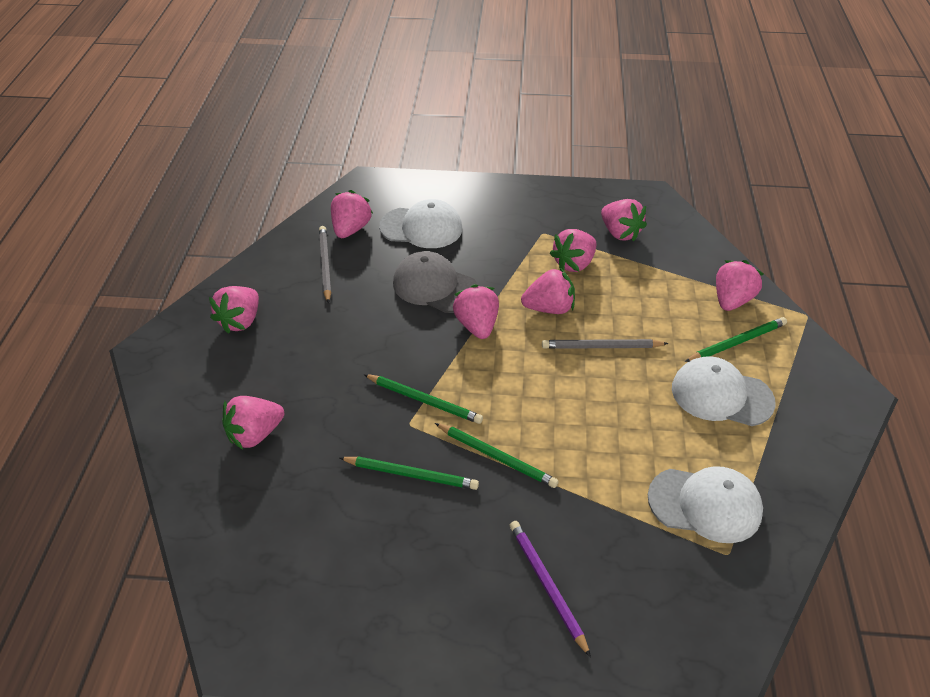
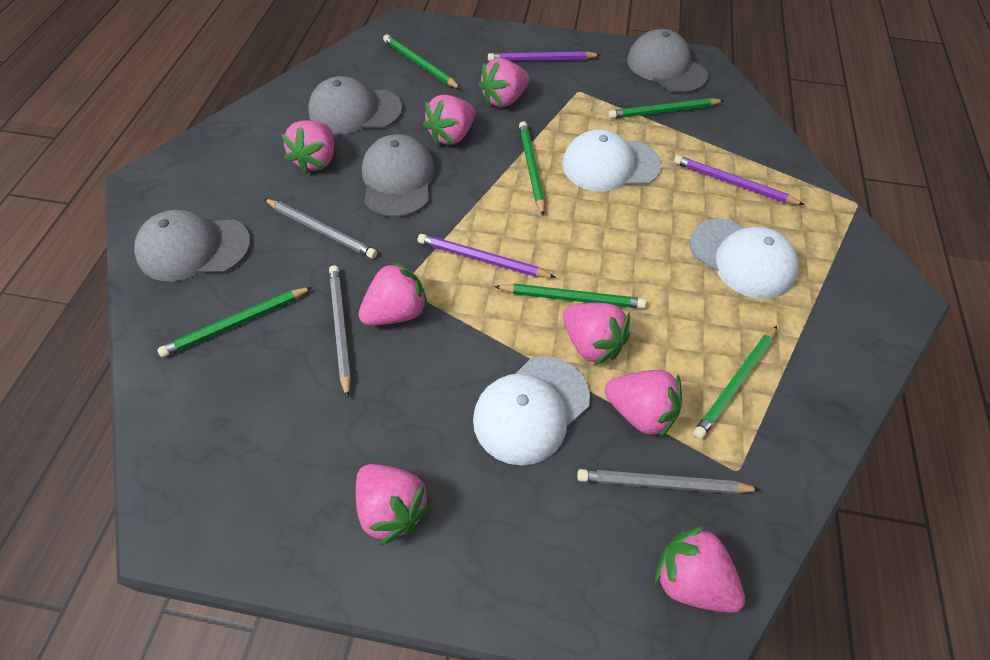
green pencil: 4 -> 6
grey cap: 1 -> 4
grey pencil: 2 -> 3
purple pencil: 1 -> 3

